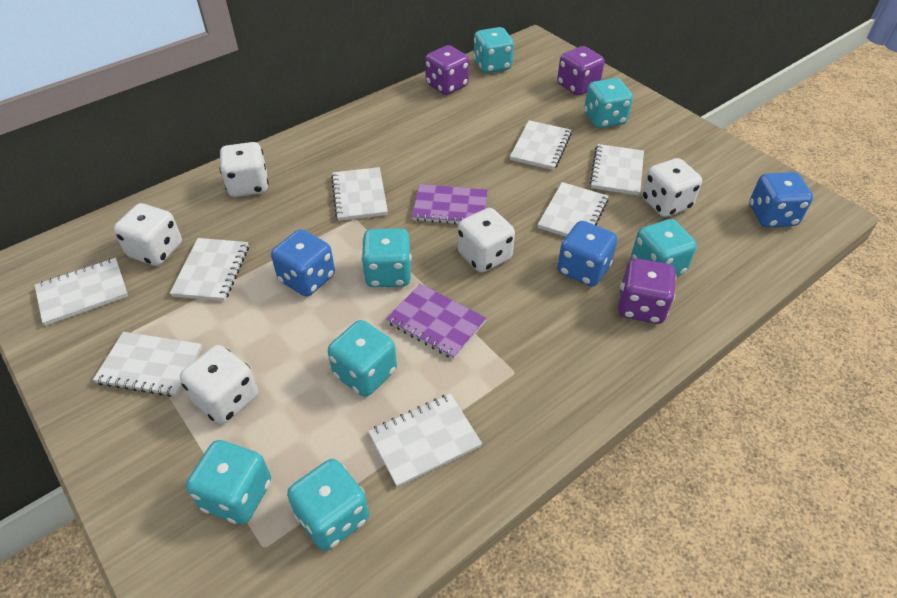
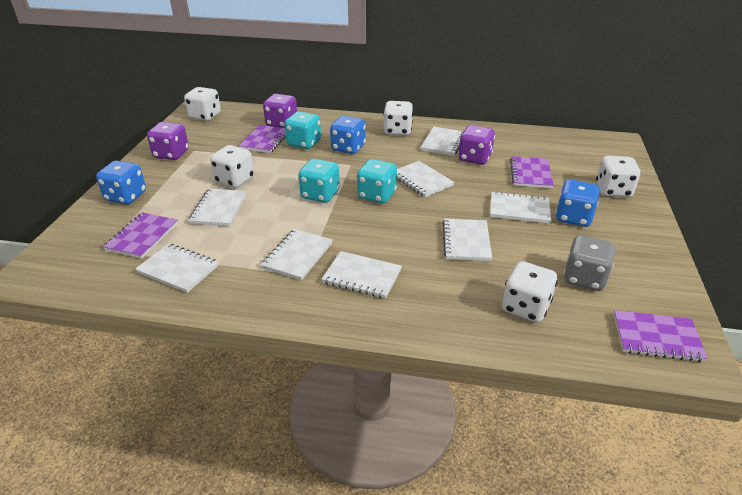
grey dice: 0 -> 1
purple notebook: 2 -> 4
turquoise dice: 7 -> 3

